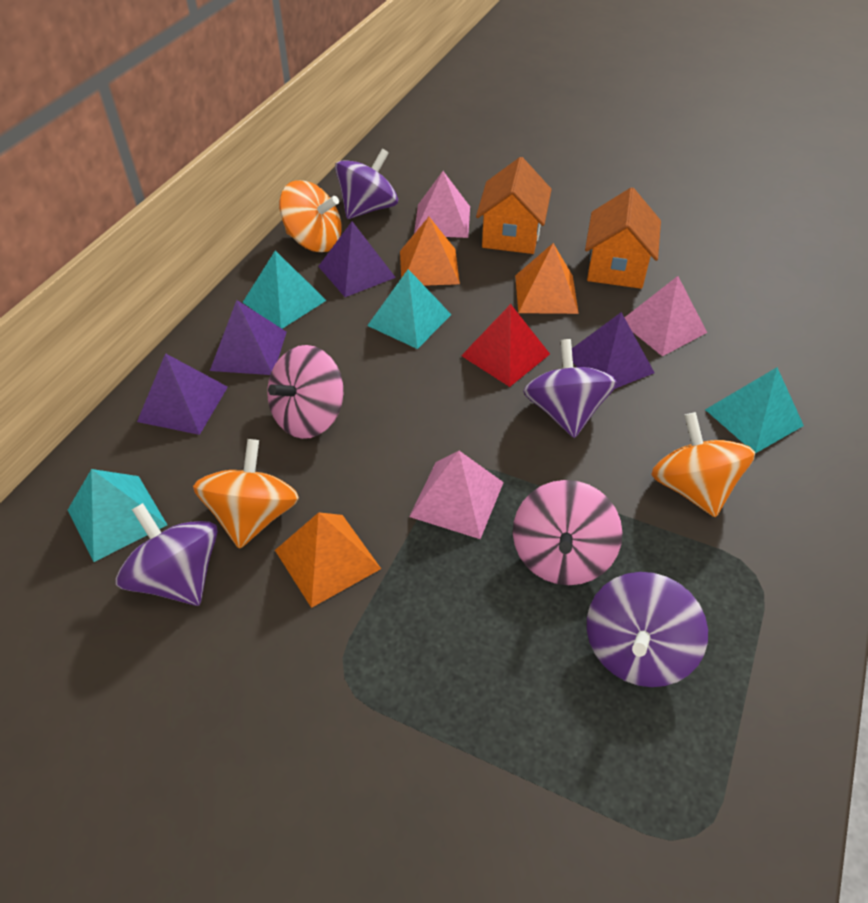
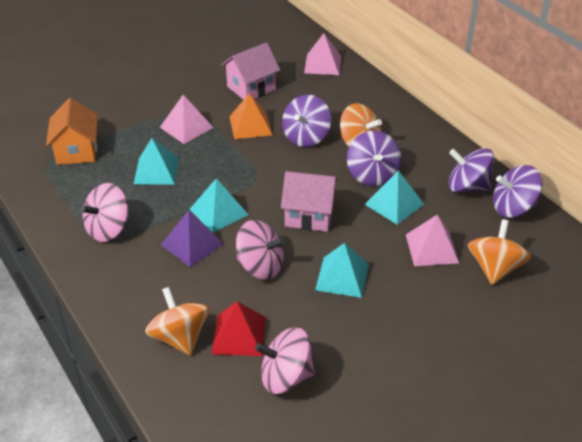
orange house: 2 -> 1
orange pyramid: 3 -> 1
pink house: 0 -> 2
pink spinning top: 2 -> 3
purple pyramid: 4 -> 1

